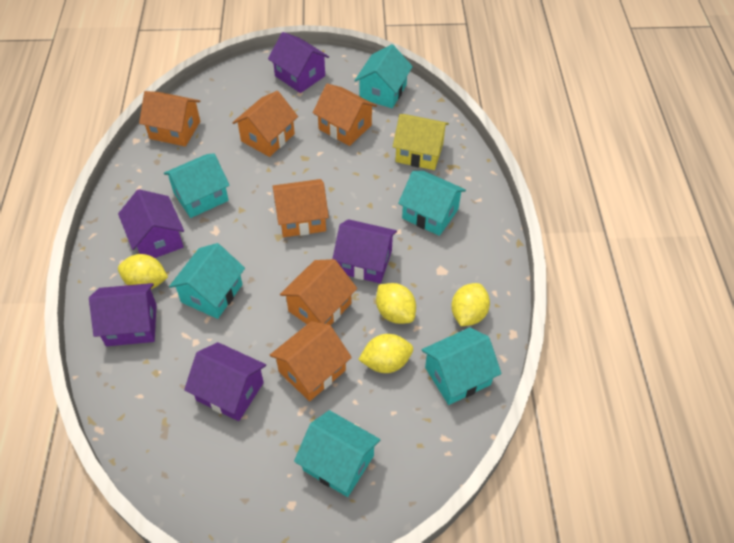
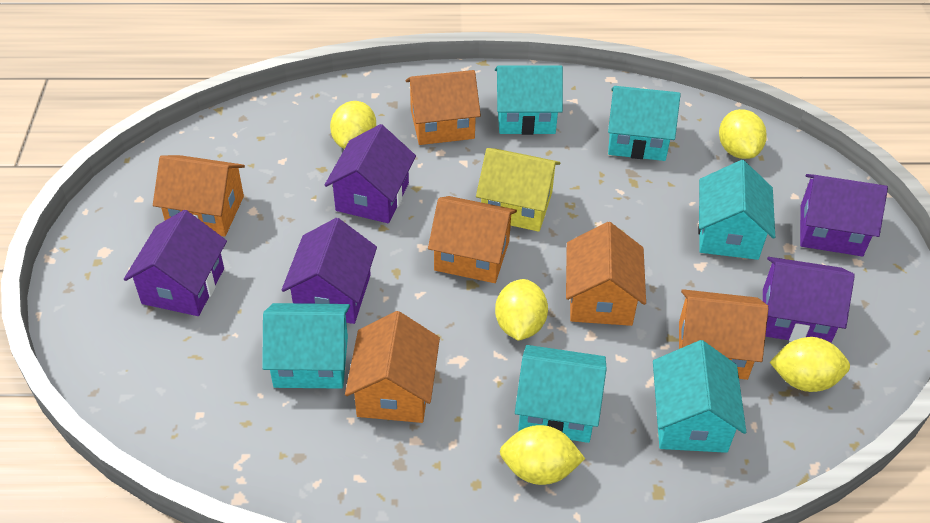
yellow lemon: 4 -> 5

